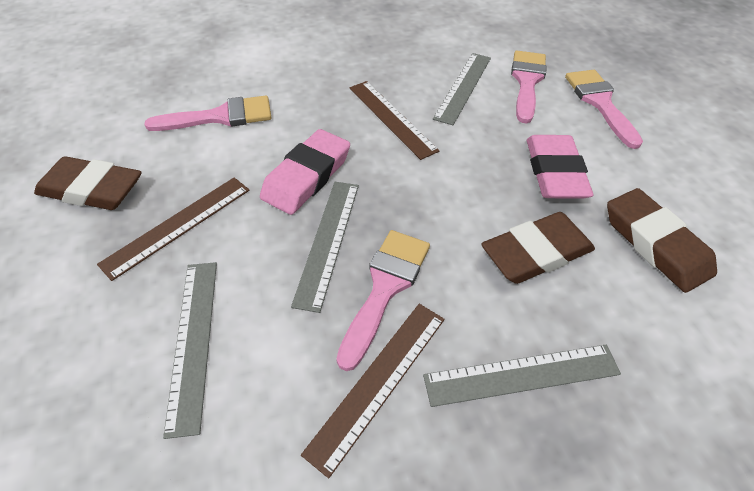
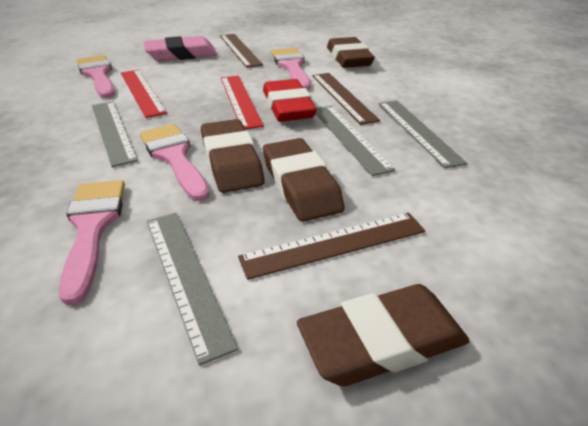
brown eraser: 3 -> 4
pink eraser: 2 -> 1
red eraser: 0 -> 1
red ruler: 0 -> 2

